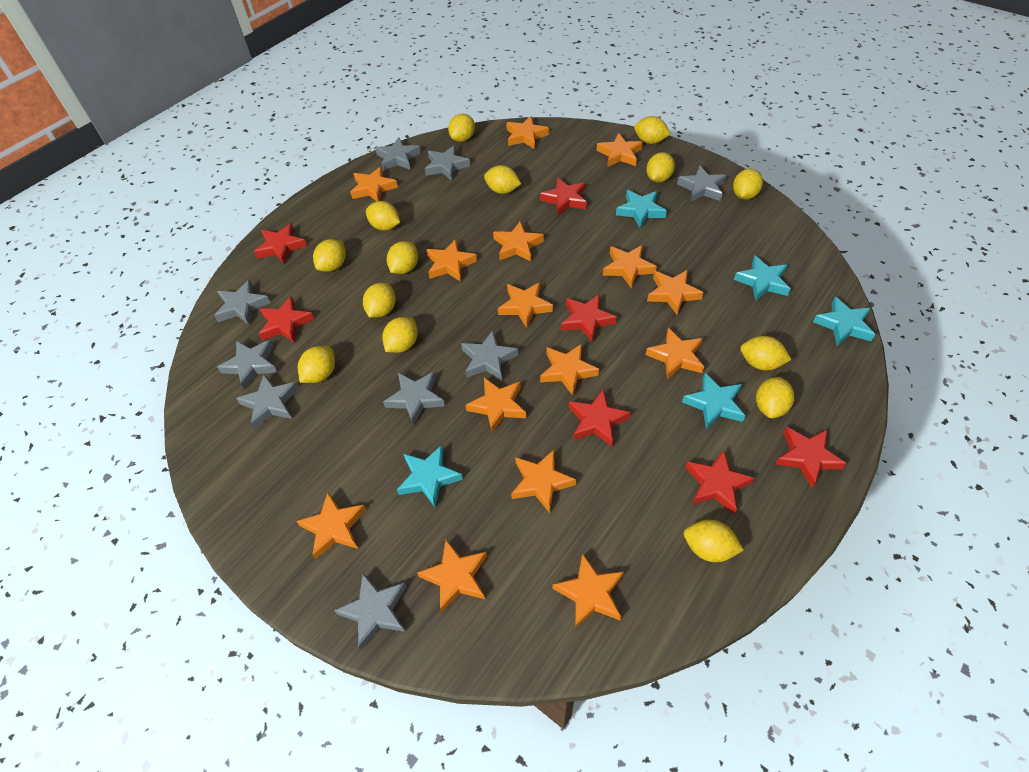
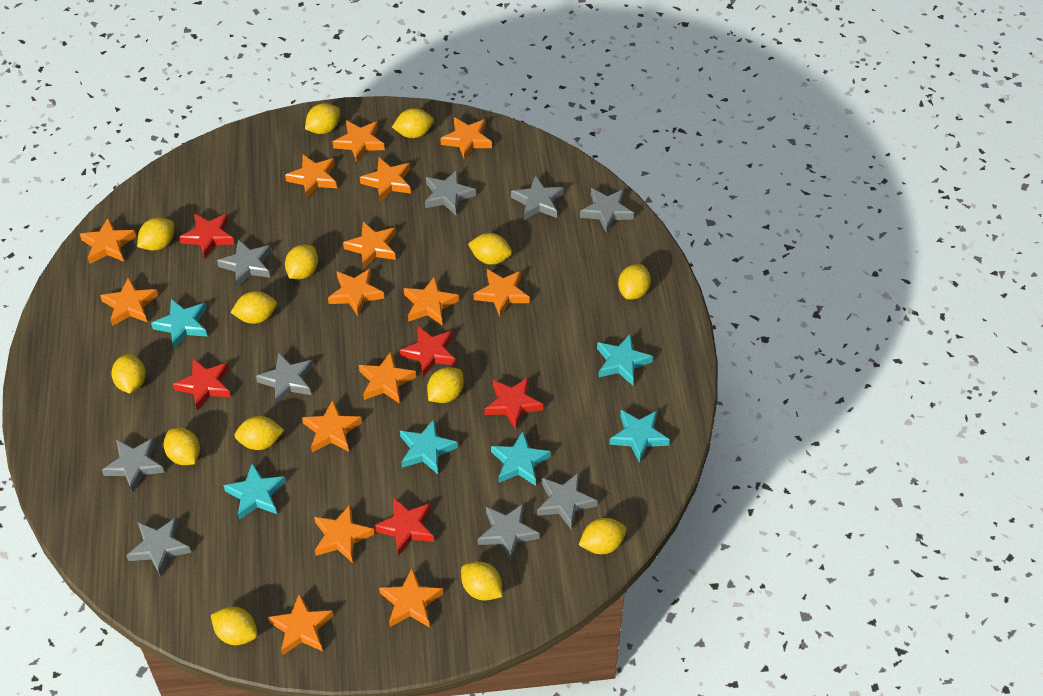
red star: 7 -> 5
turquoise star: 5 -> 6

